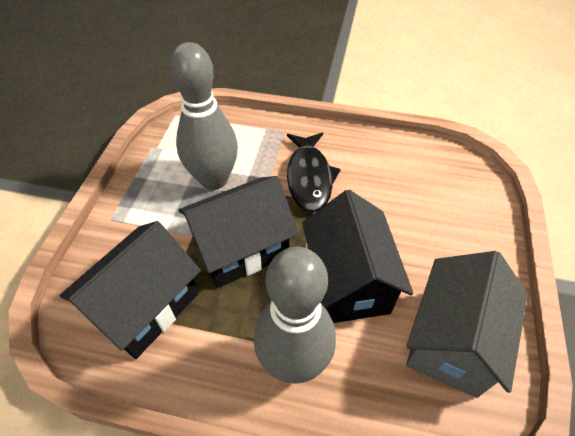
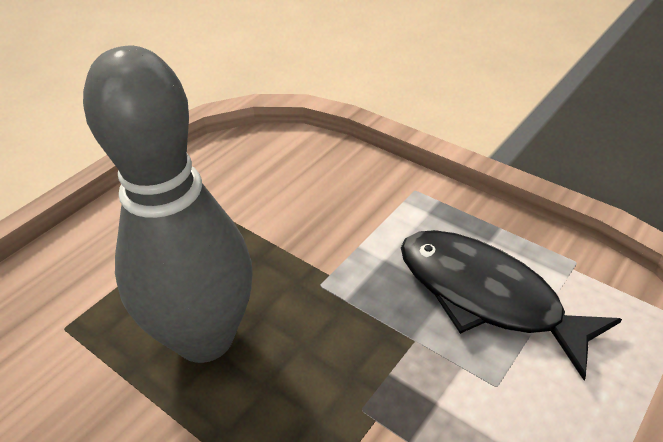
black house: 3 -> 0
grey bowling pin: 2 -> 1
grey house: 1 -> 0

